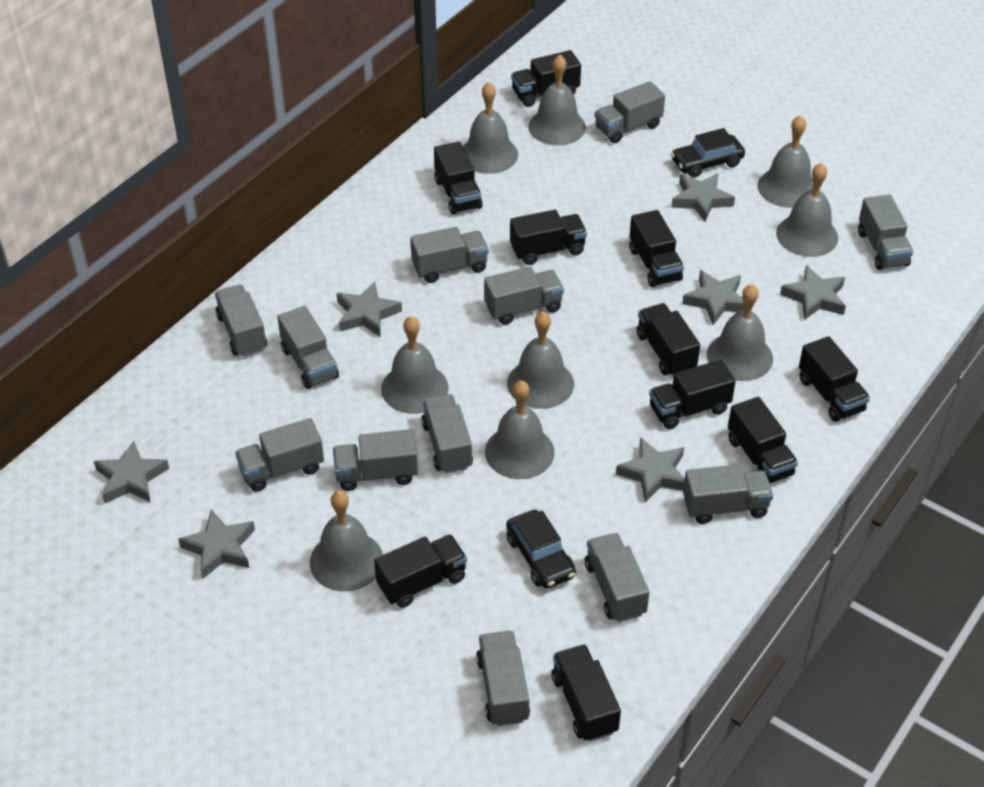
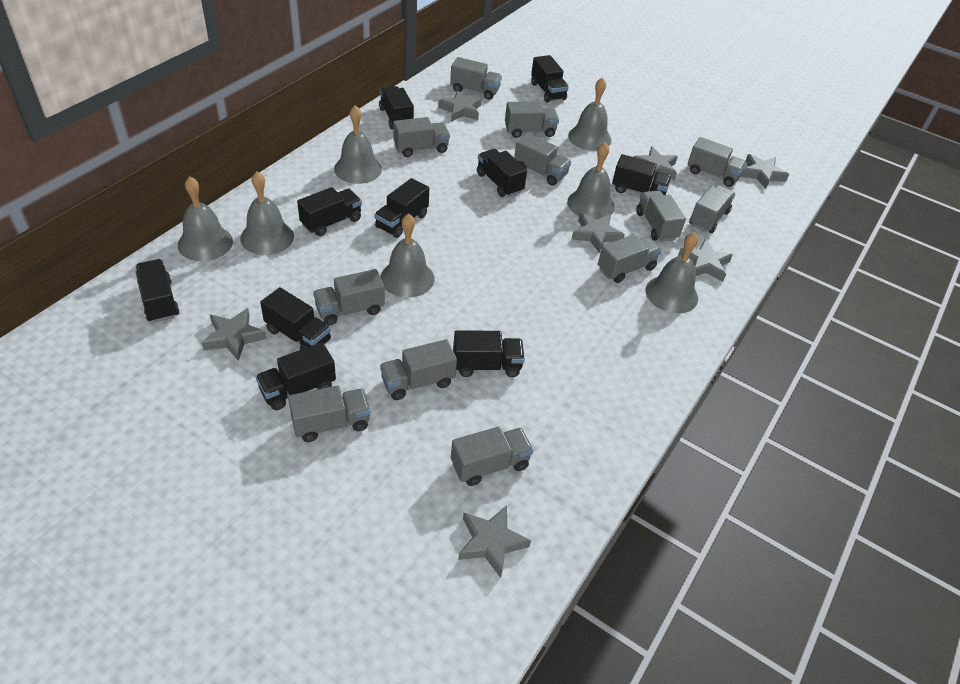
black car: 2 -> 0
grey bell: 9 -> 7

